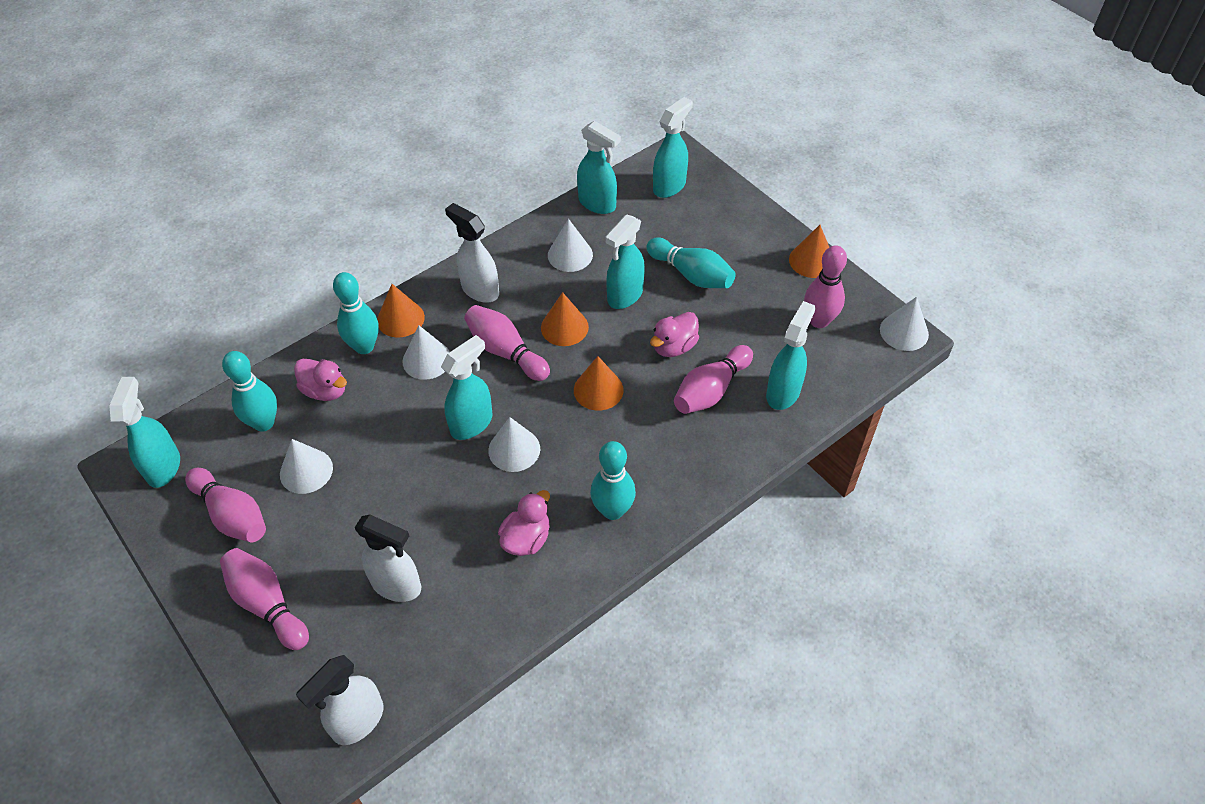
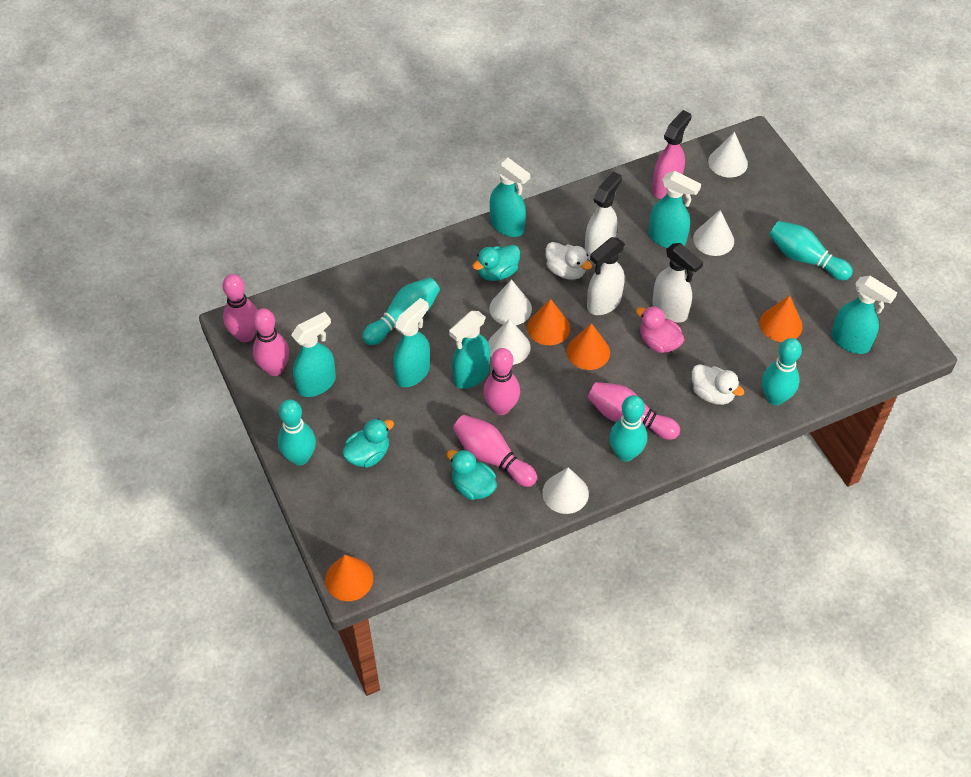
pink duck: 3 -> 1
pink spray bottle: 0 -> 1
turquoise bowling pin: 4 -> 5
turquoise duck: 0 -> 3
white duck: 0 -> 2

